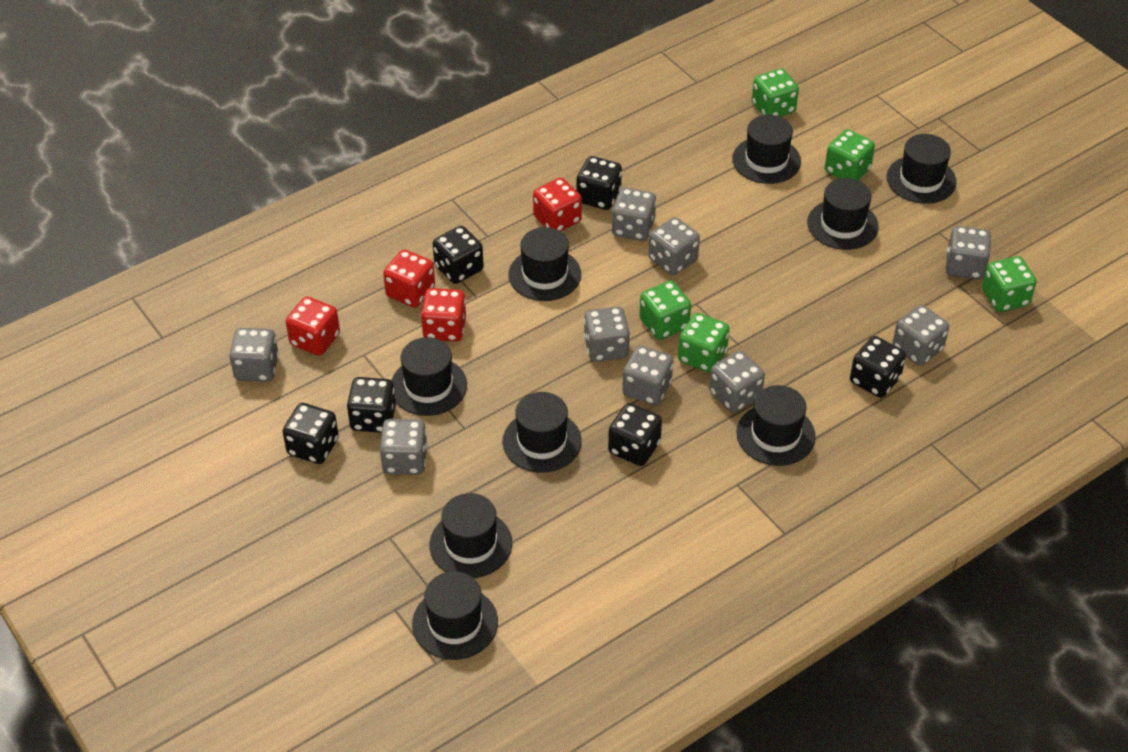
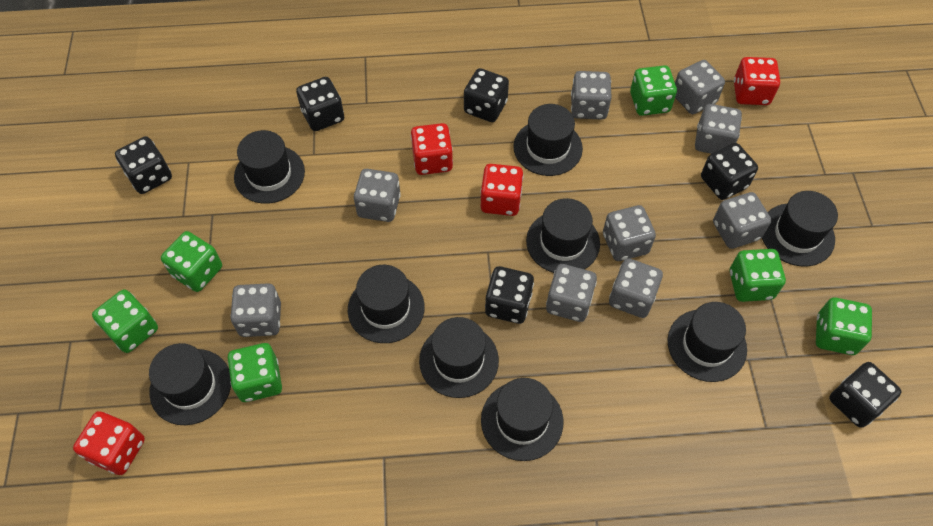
green dice: 5 -> 6

